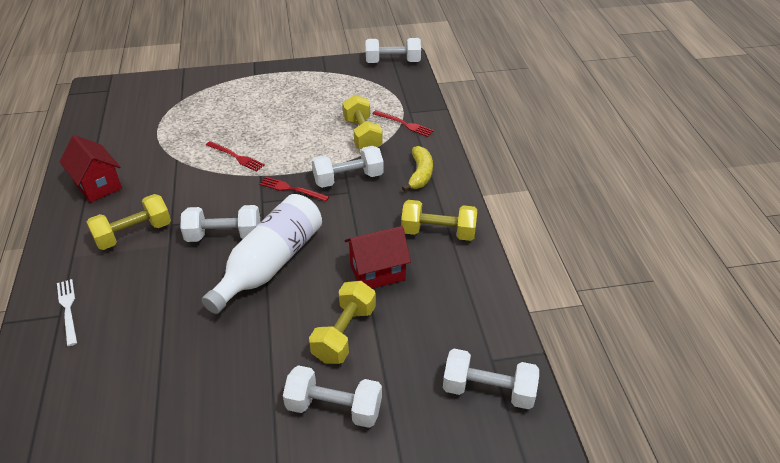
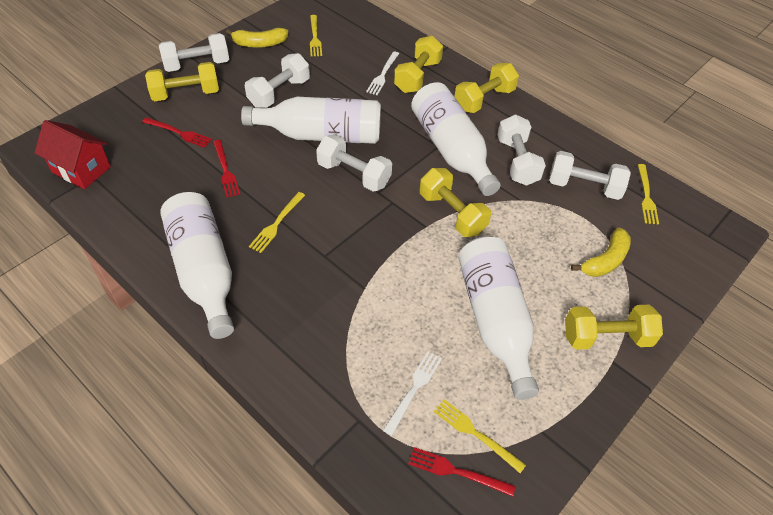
red house: 2 -> 1
white bottle: 1 -> 4
white fork: 1 -> 2
yellow banana: 1 -> 2
yellow dumbbell: 4 -> 5
yellow fork: 0 -> 4

